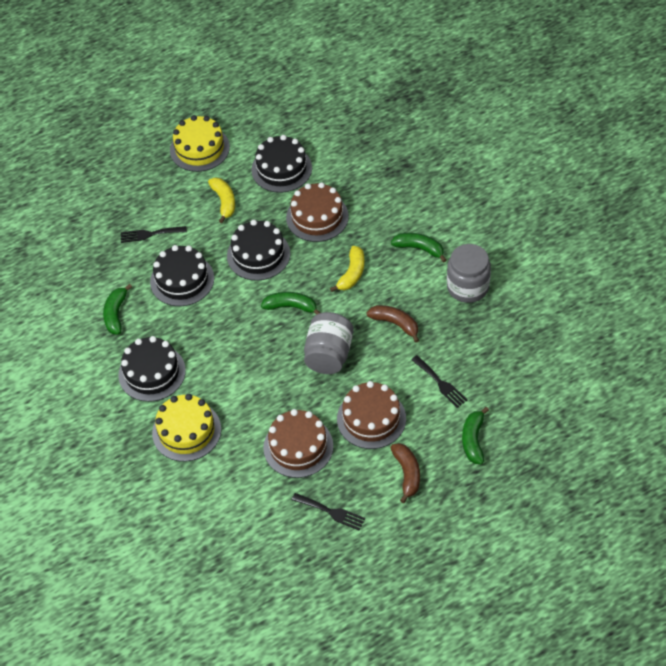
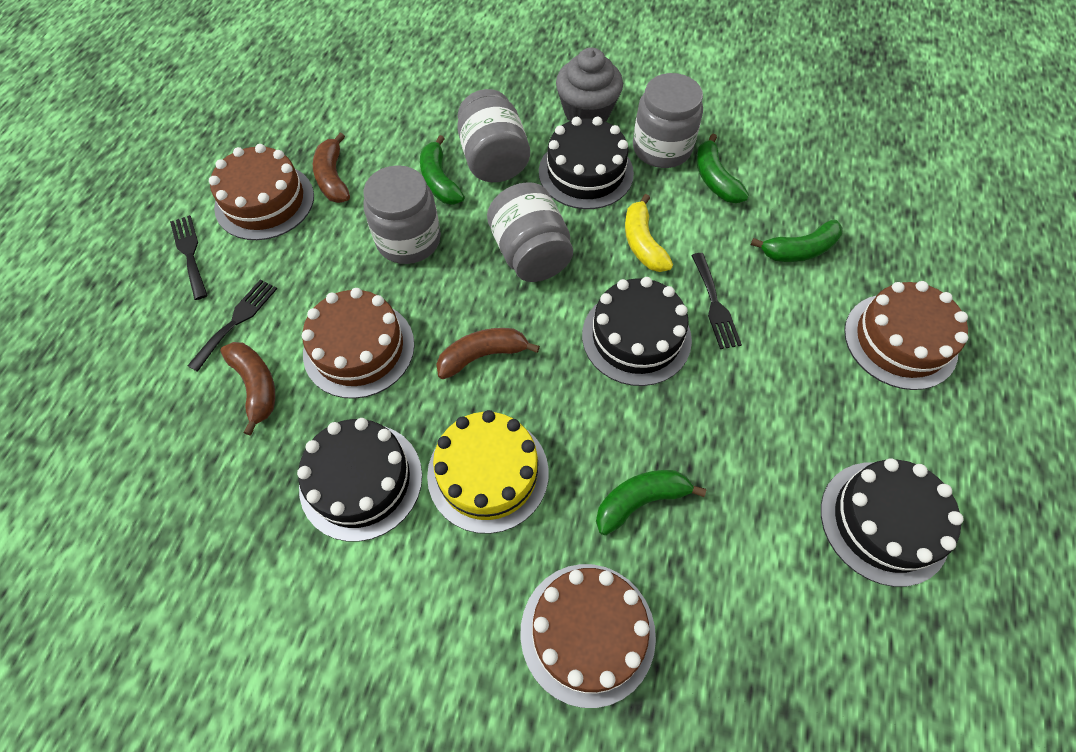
brown banana: 2 -> 3
brown cake: 3 -> 4
grey cupcake: 0 -> 1
grey jar: 2 -> 4
yellow banana: 2 -> 1
yellow cake: 2 -> 1

